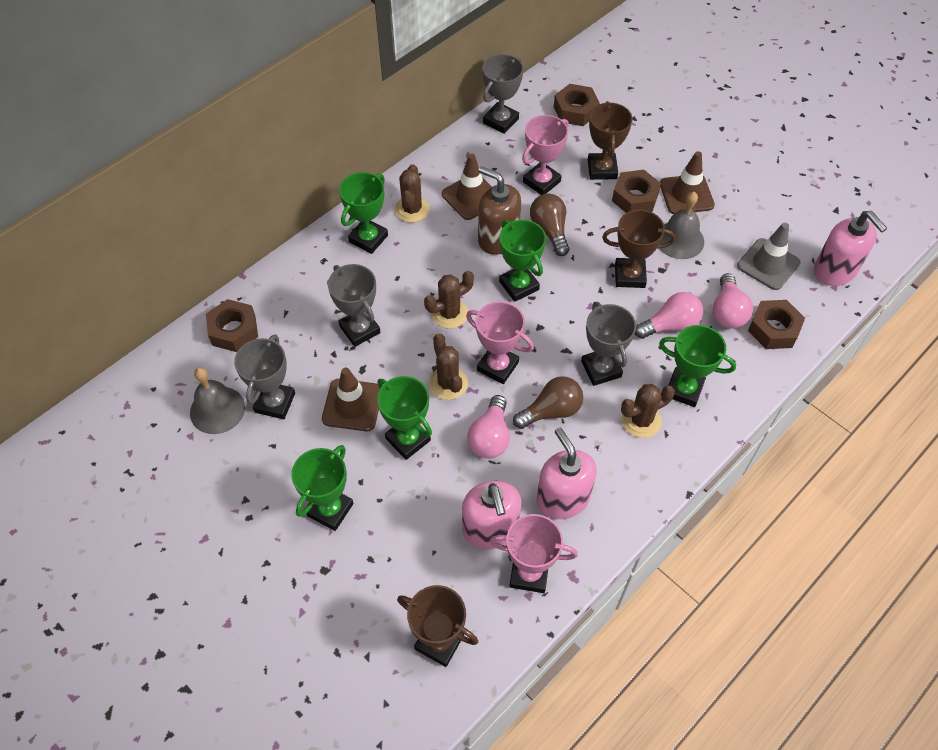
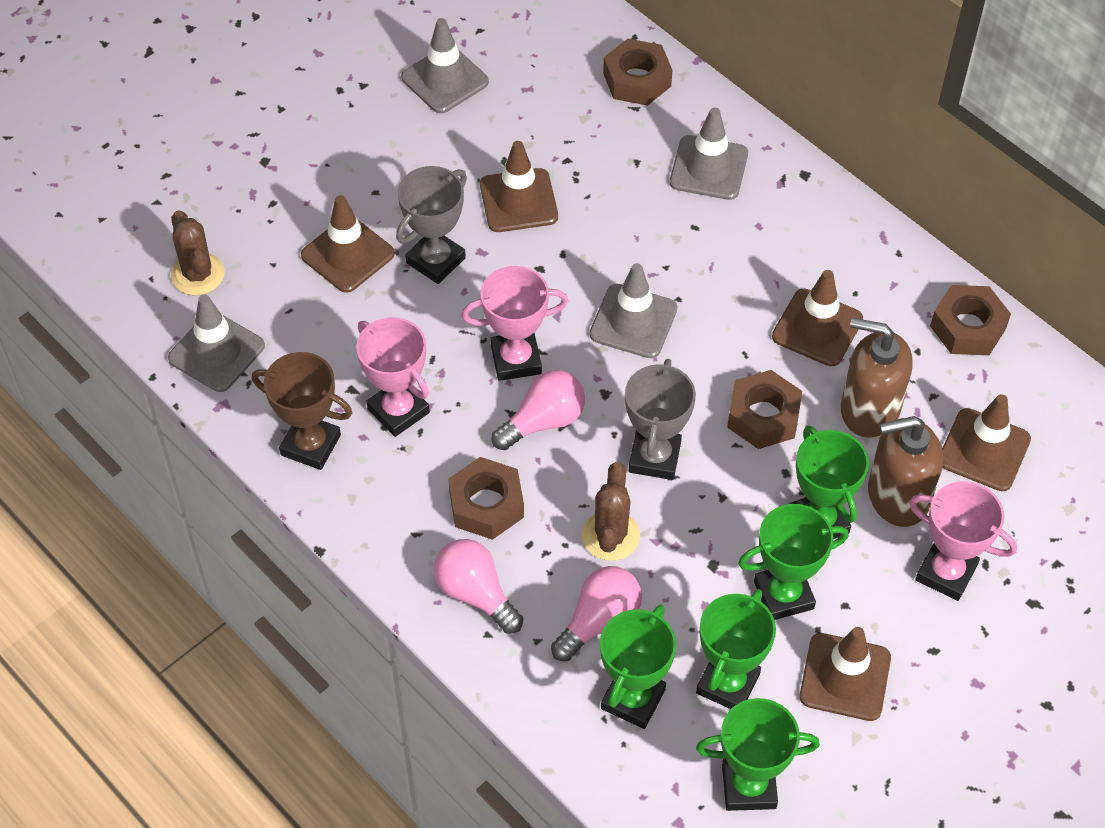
brown cactus: 4 -> 2
brown light bulb: 2 -> 0
brown soap dispenser: 1 -> 2
brown traffic cone: 3 -> 5
brown trophy: 3 -> 1
grey bell: 2 -> 0
grey traffic cone: 1 -> 4
grey trophy: 4 -> 2
pink soap dispenser: 3 -> 0

